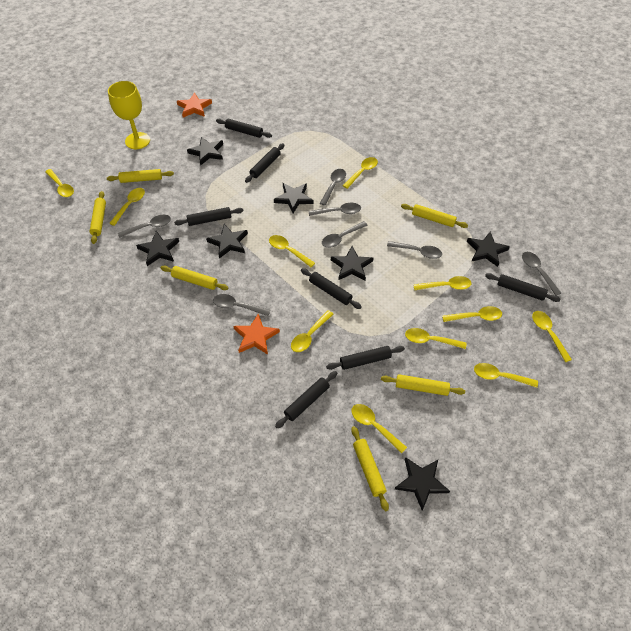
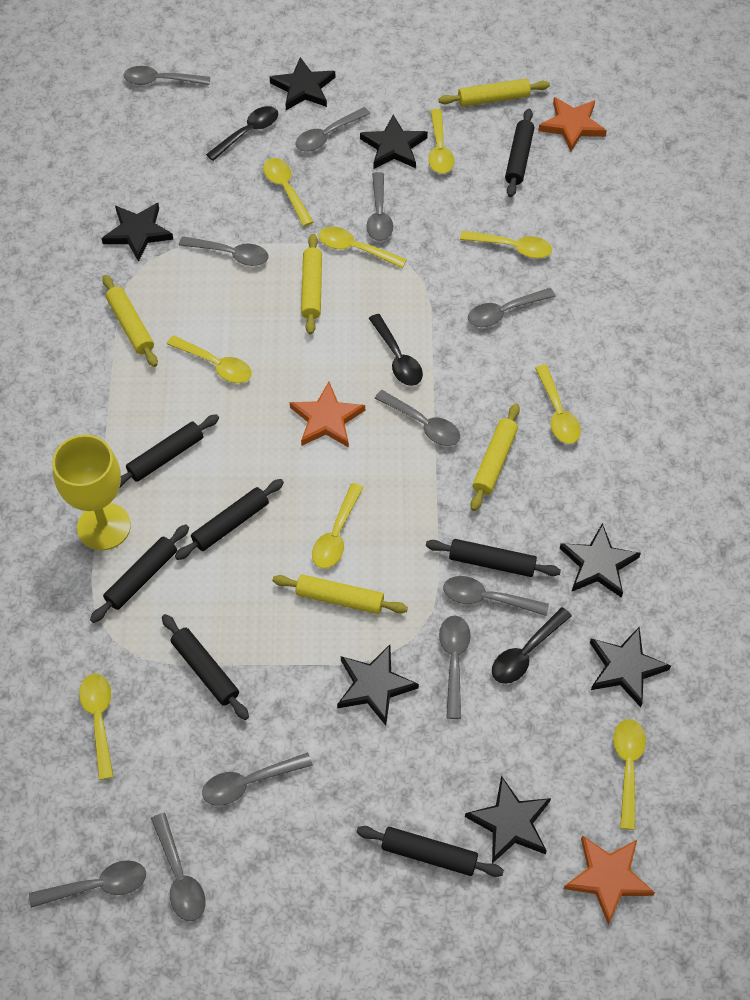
black spoon: 0 -> 3
grey spoon: 7 -> 11
orange star: 2 -> 3
yellow rolling pin: 6 -> 5
yellow spoon: 11 -> 9

